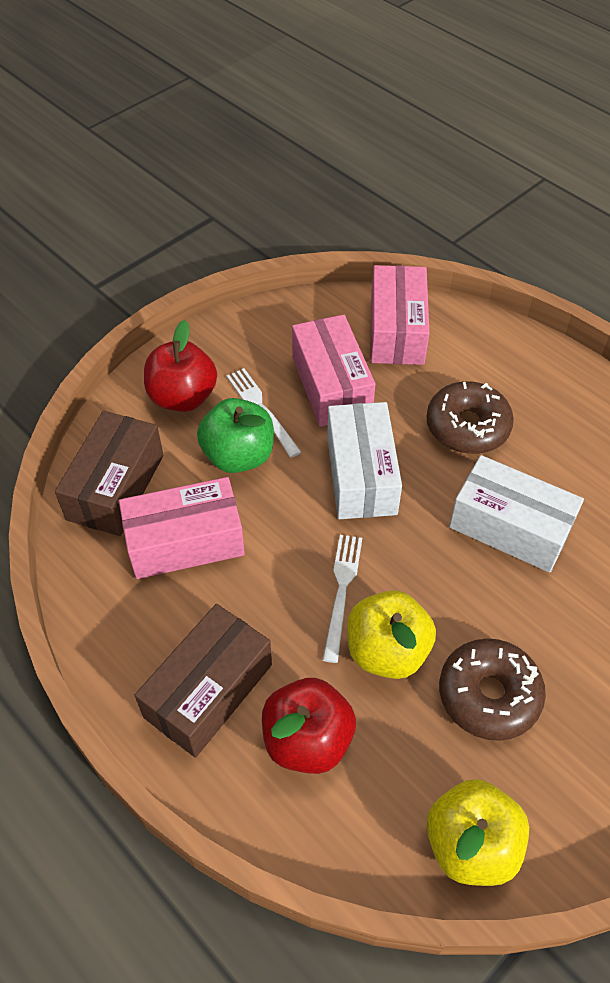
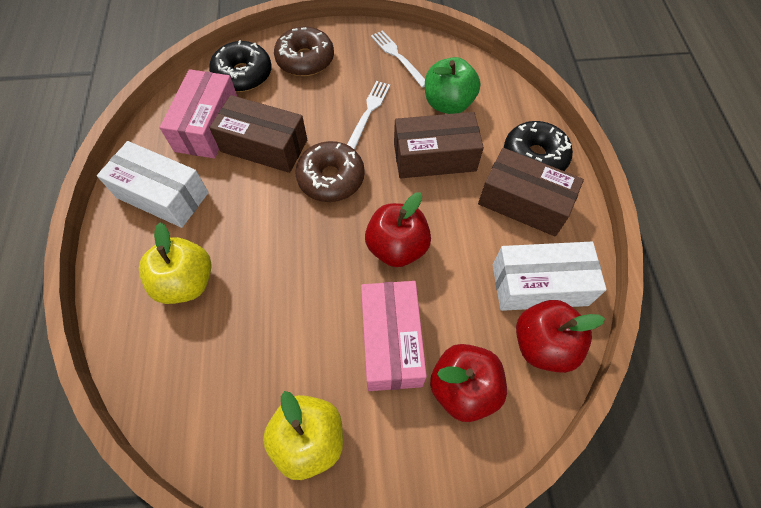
black donut: 0 -> 2
brown box: 2 -> 3
pink box: 3 -> 2
red apple: 2 -> 3

